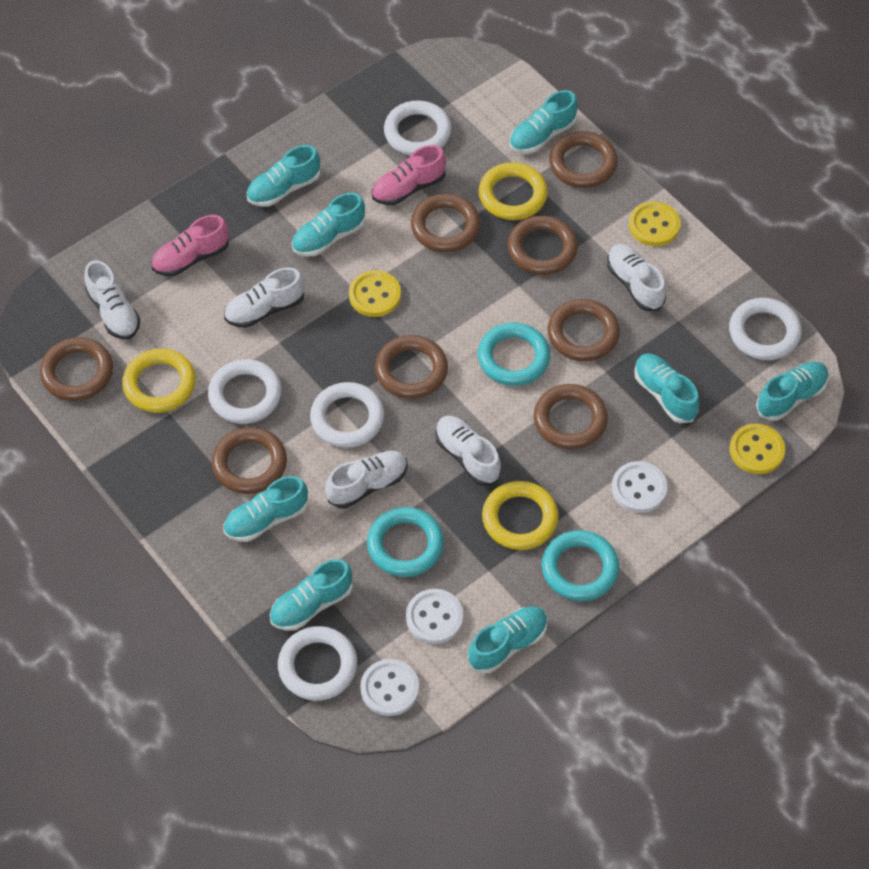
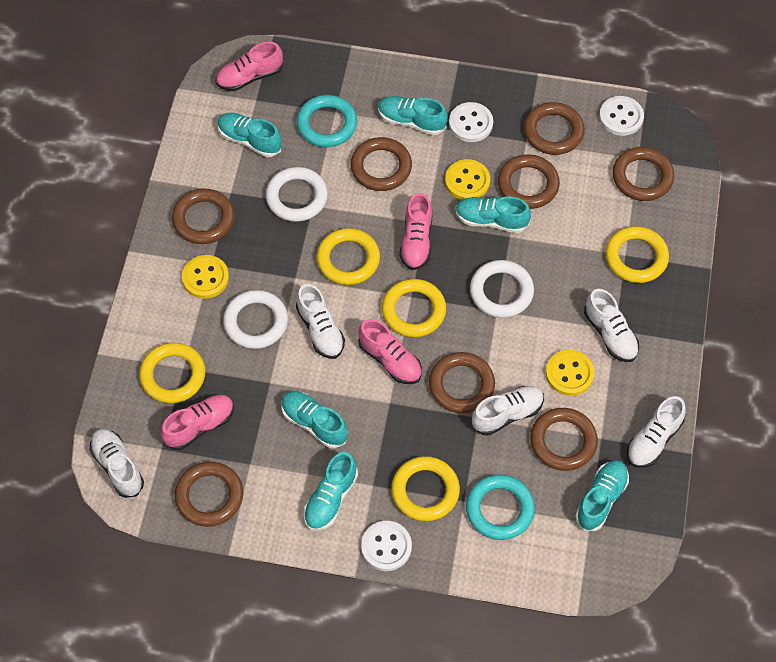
pink shoe: 2 -> 4
turquoise ring: 3 -> 2
turquoise shoe: 8 -> 6
white ring: 5 -> 3
yellow ring: 3 -> 5

